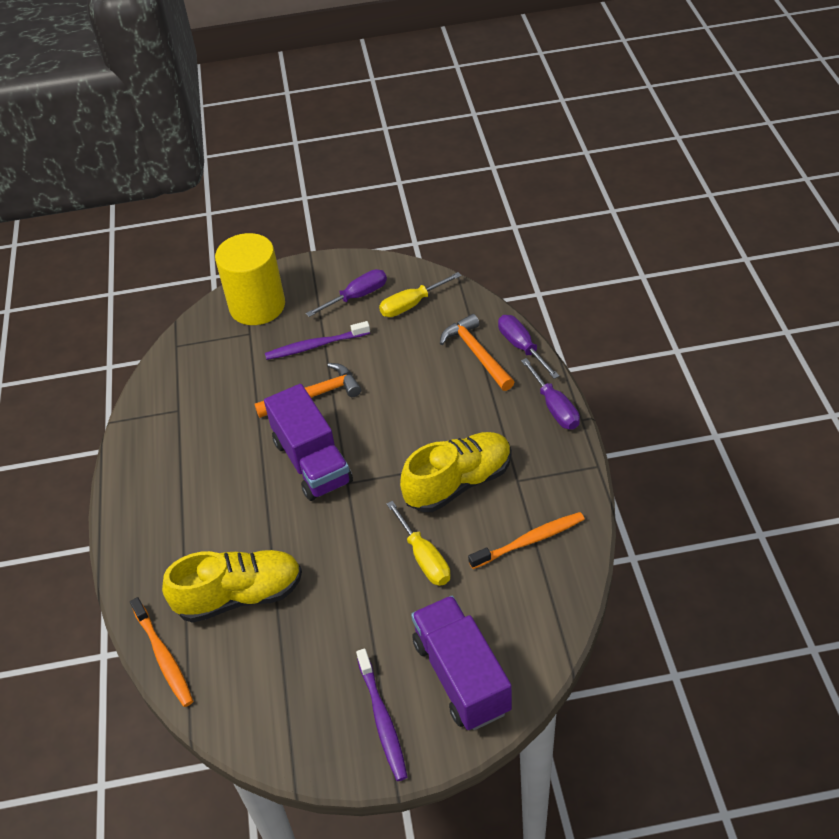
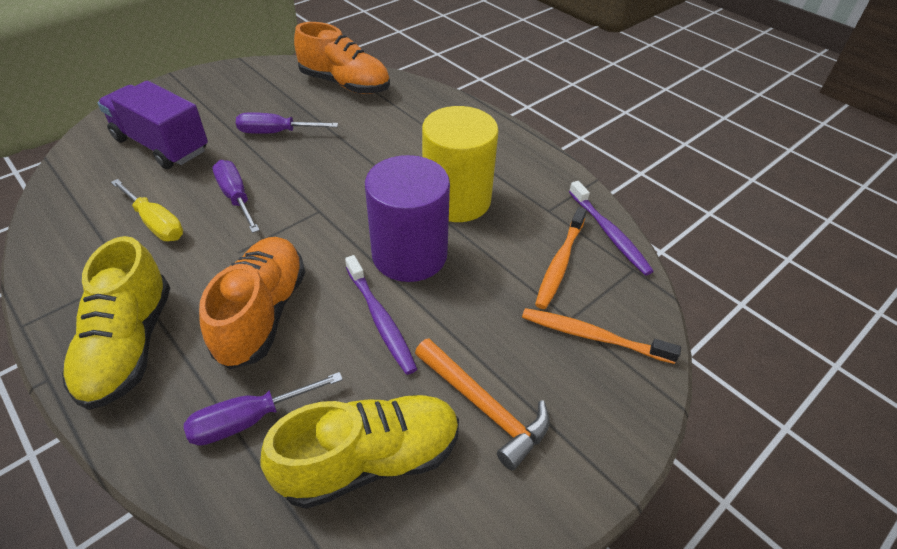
orange hammer: 2 -> 1
orange shoe: 0 -> 2
purple cylinder: 0 -> 1
purple truck: 2 -> 1
yellow screwdriver: 2 -> 1

